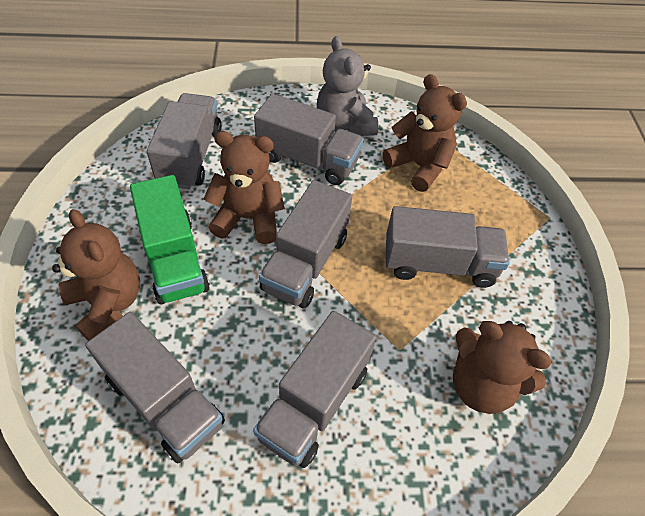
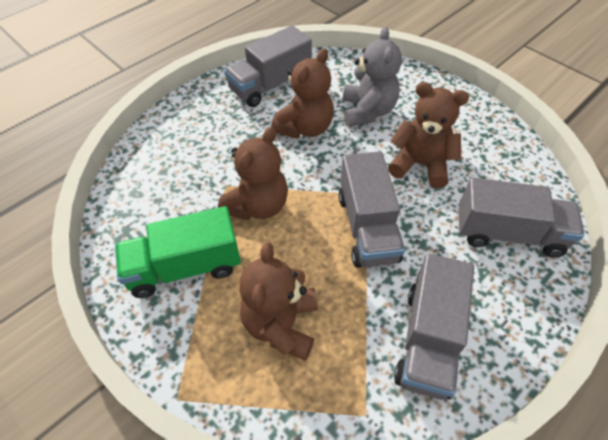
grey truck: 6 -> 4

